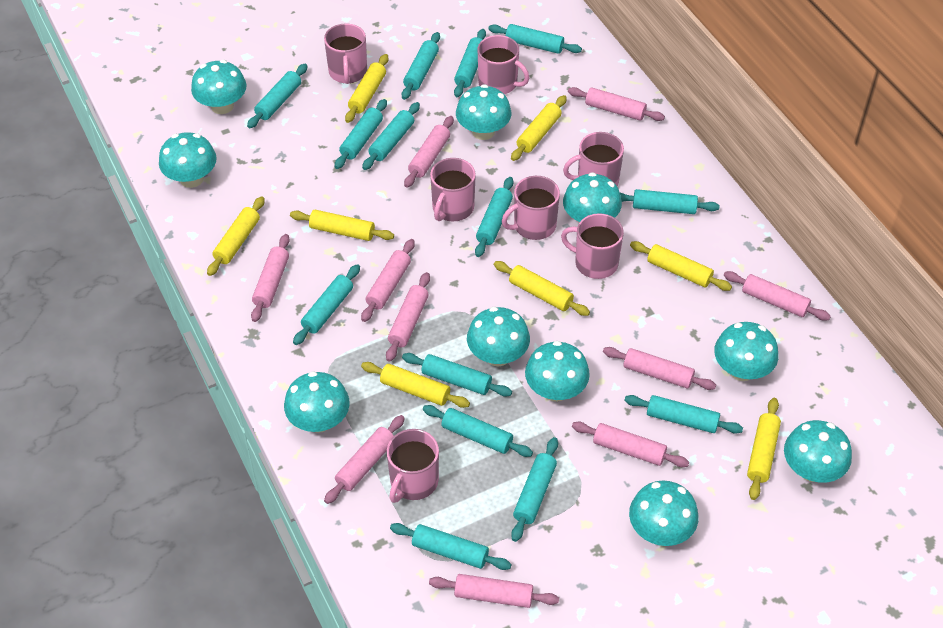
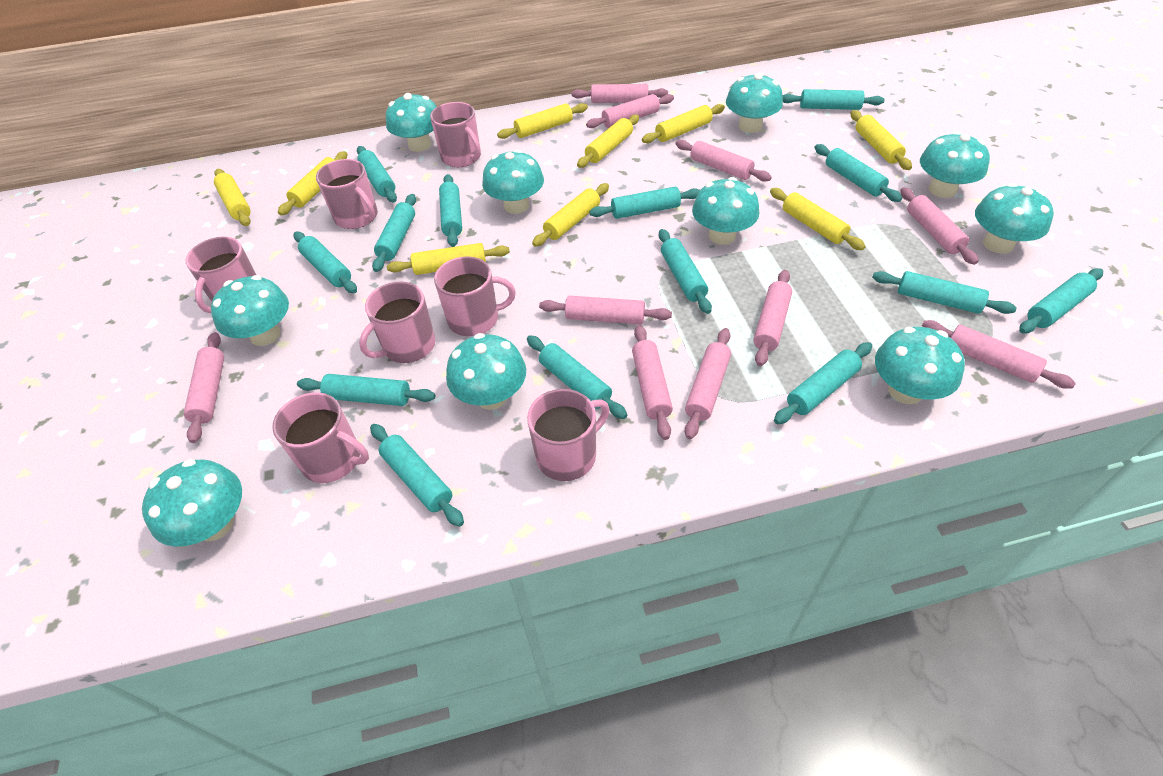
yellow rolling pin: 8 -> 9

